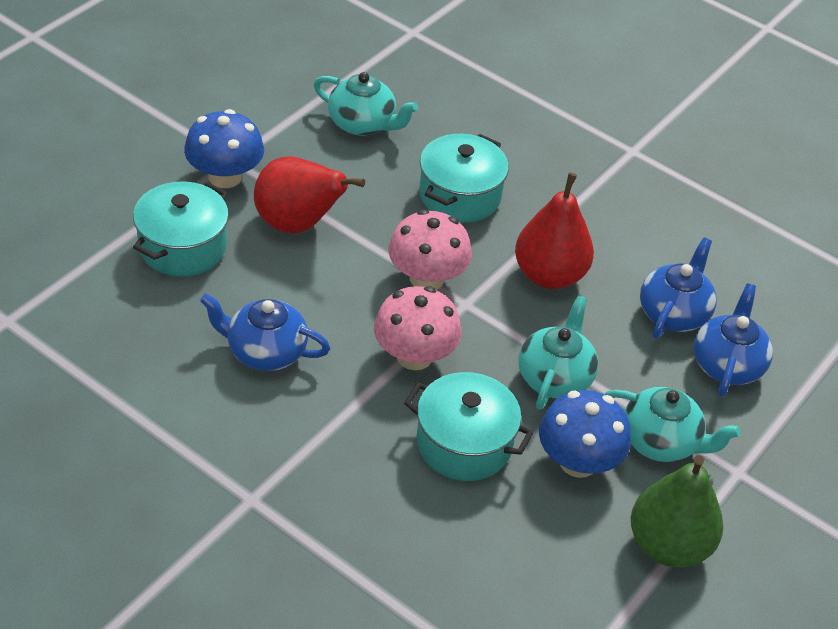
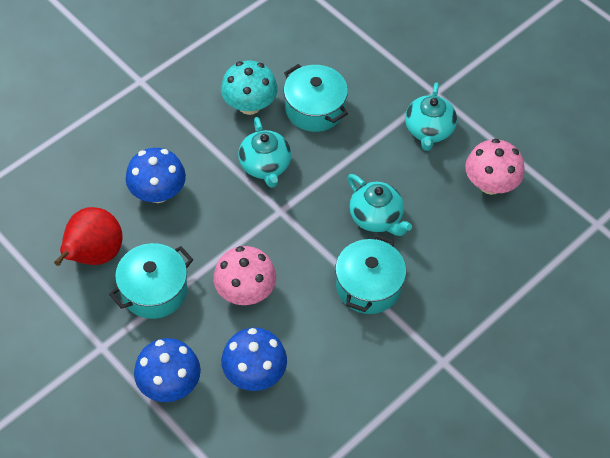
blue mushroom: 2 -> 3
blue teapot: 3 -> 0
green pear: 1 -> 0
red pear: 2 -> 1
turquoise mushroom: 0 -> 1

